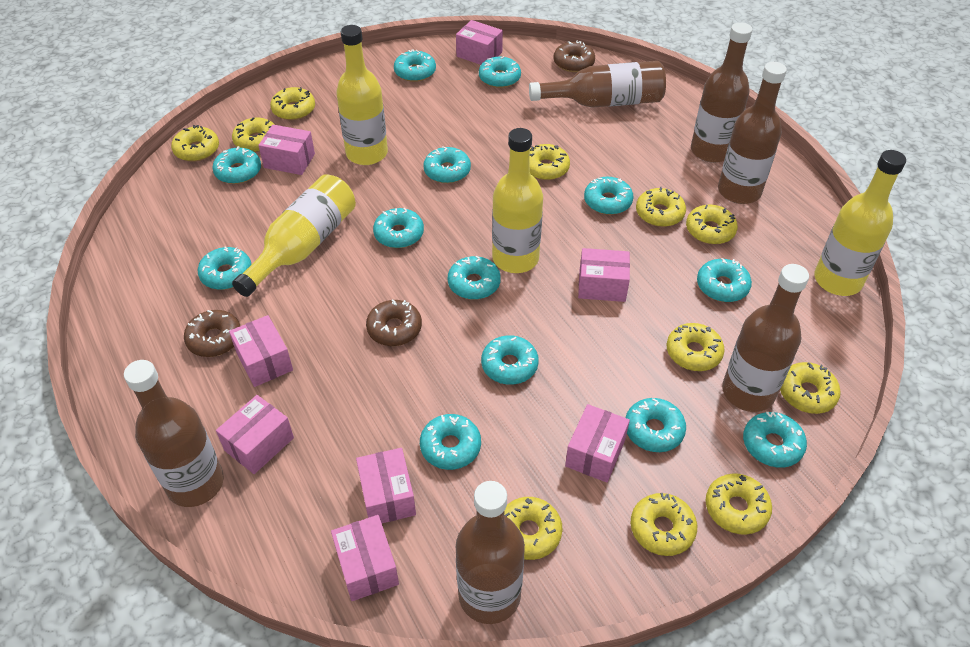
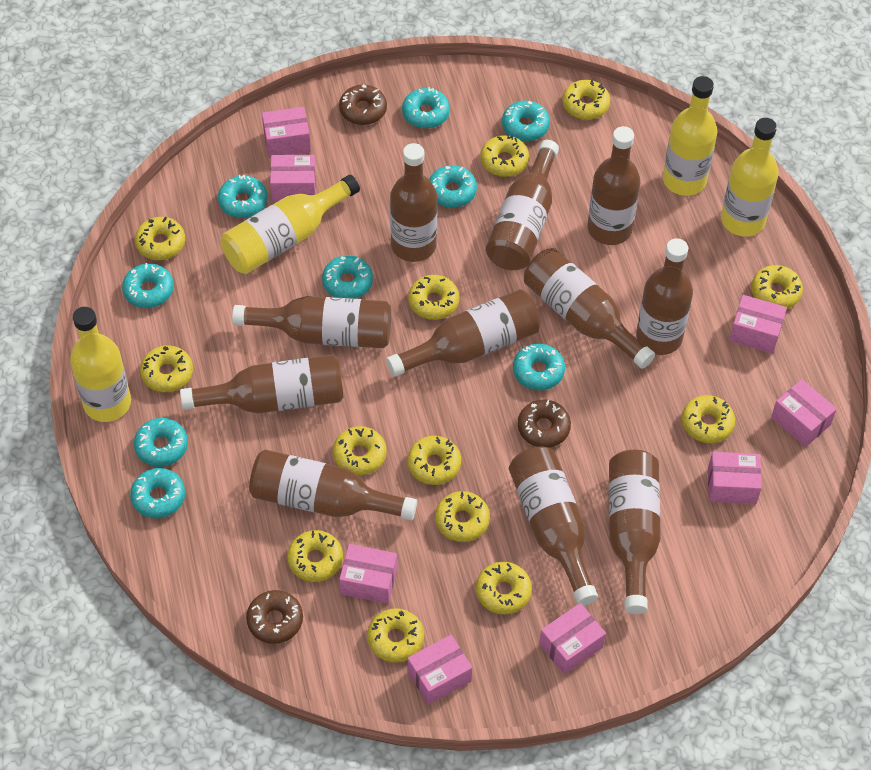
brown bottle: 6 -> 11
turquoise donut: 13 -> 9
yellow donut: 11 -> 13

